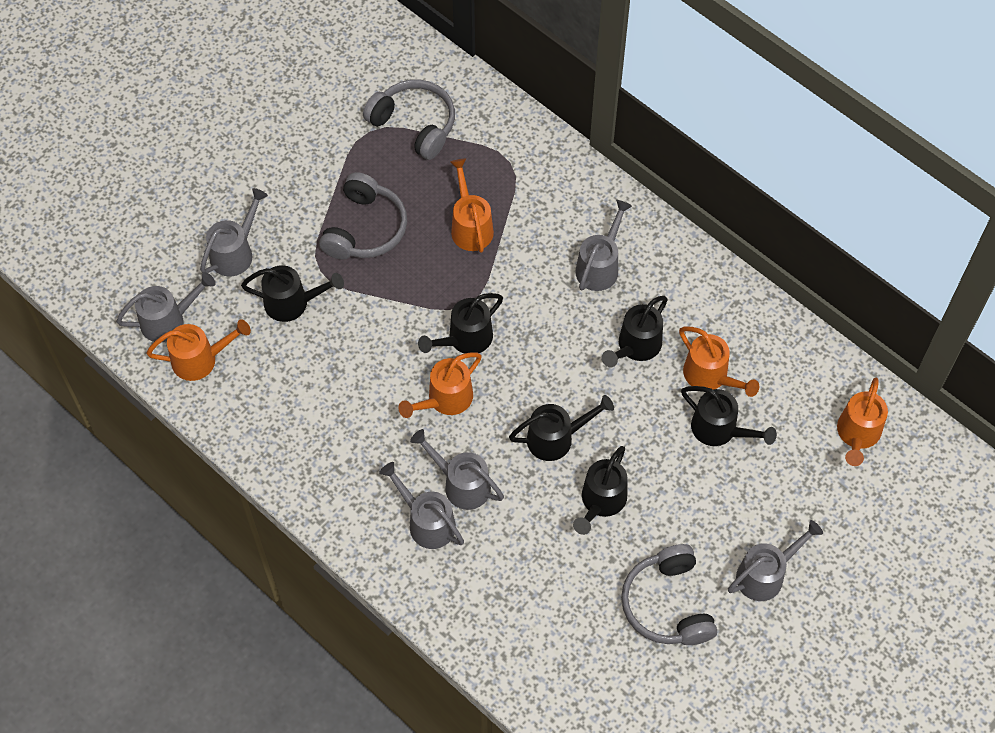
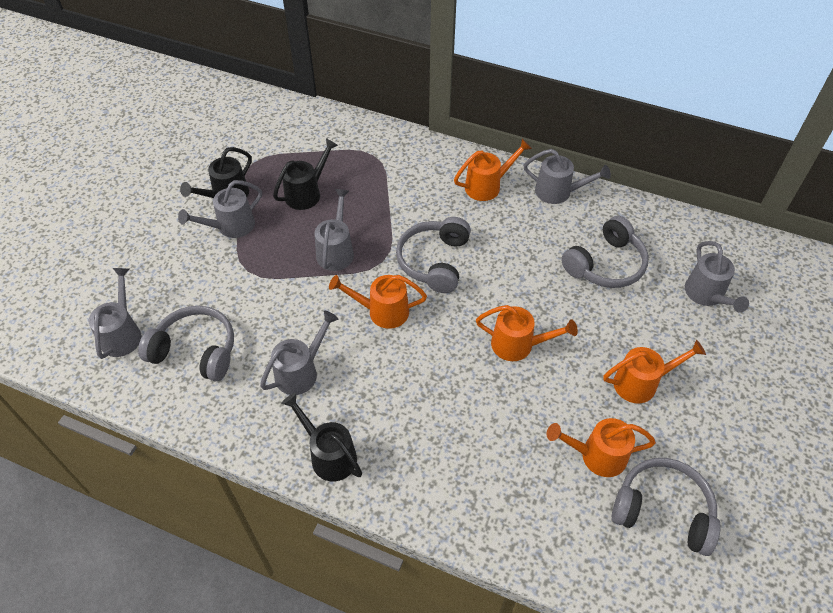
black watering can: 6 -> 3
grey headphones: 3 -> 4

